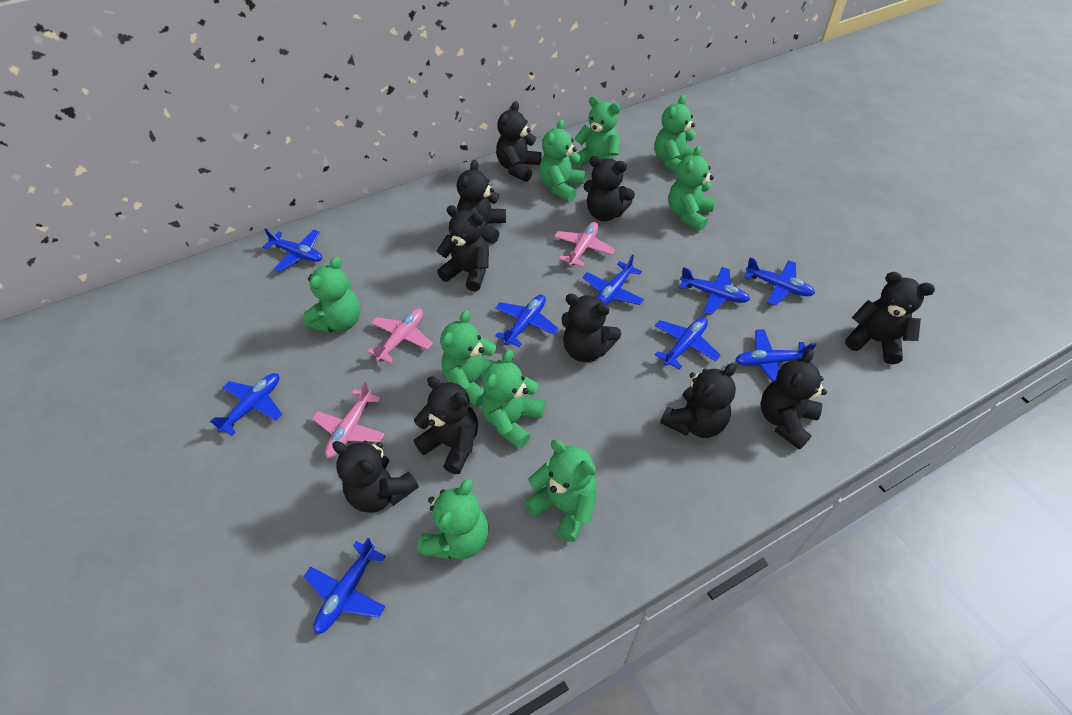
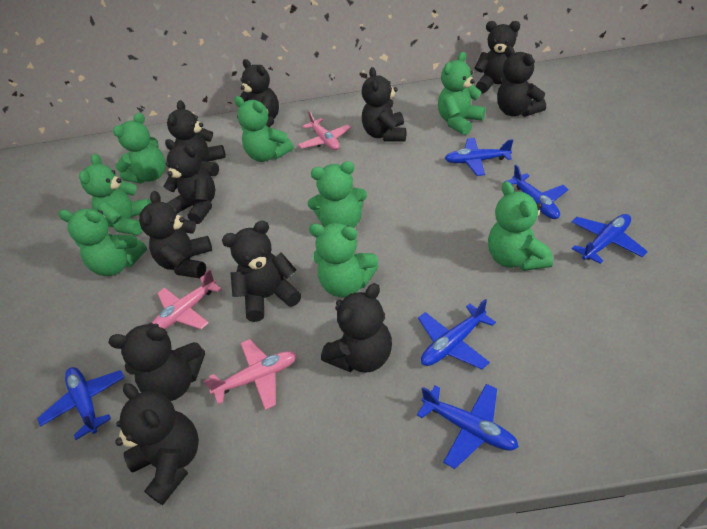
black teddy bear: 10 -> 11
blue plane: 9 -> 6
green teddy bear: 9 -> 8

